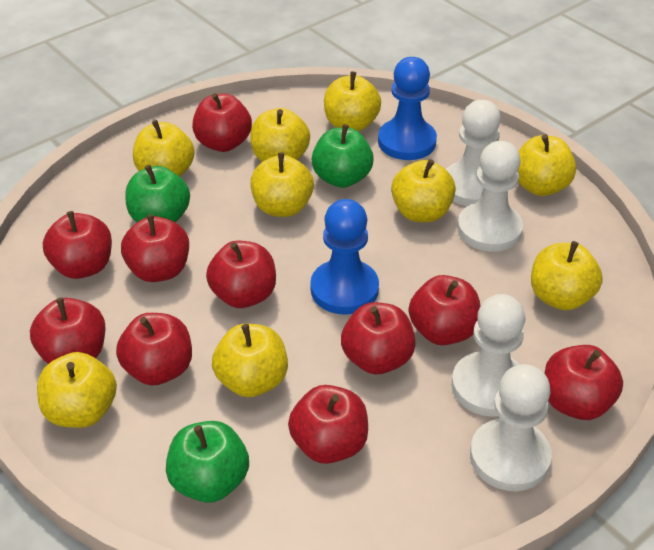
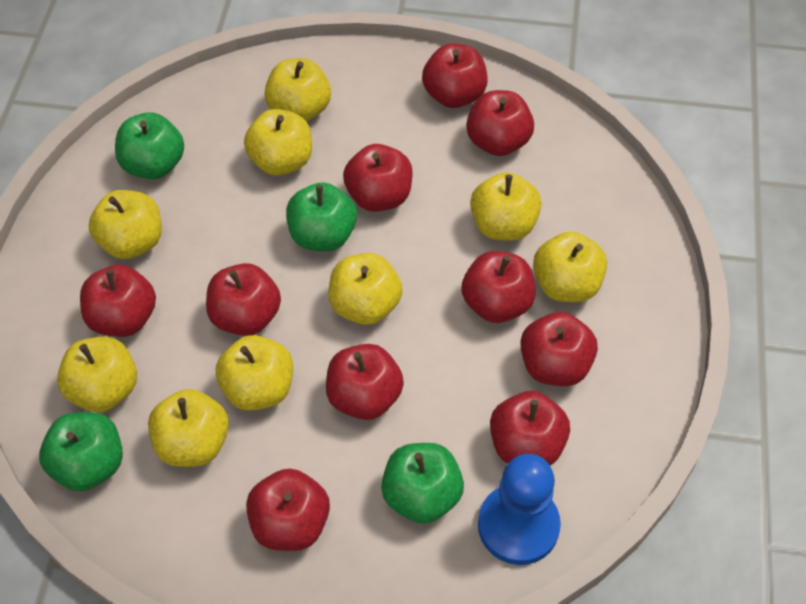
blue pawn: 2 -> 1
green apple: 3 -> 4
white pawn: 4 -> 0

